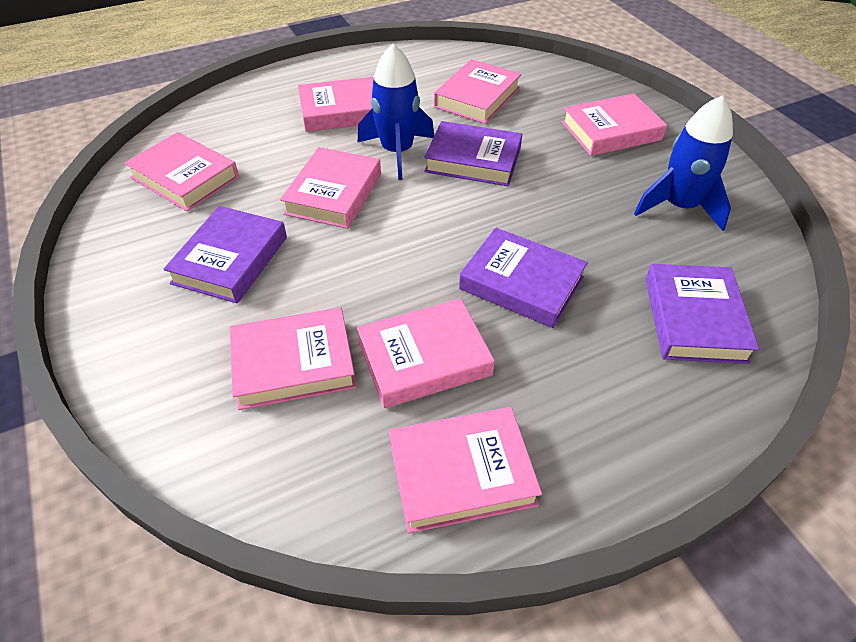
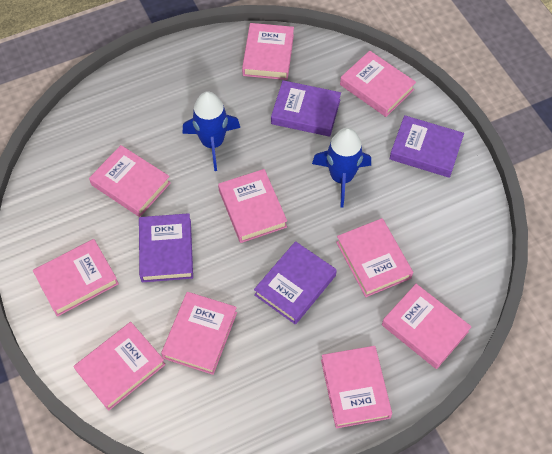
pink book: 8 -> 10

